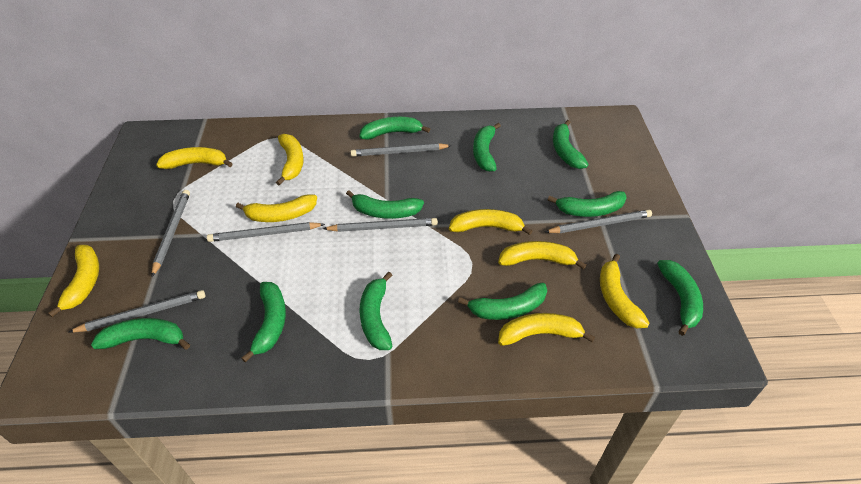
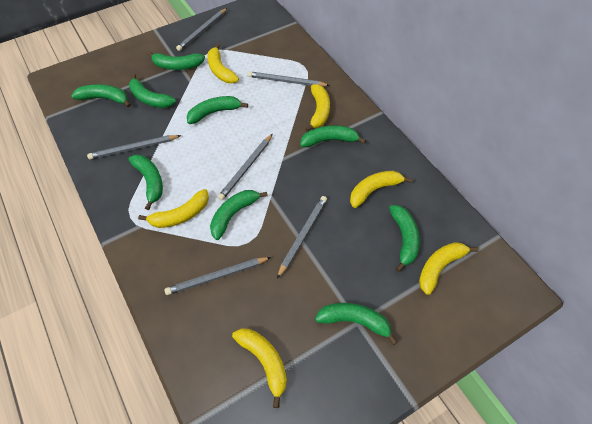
green banana: 10 -> 9
yellow banana: 8 -> 6

